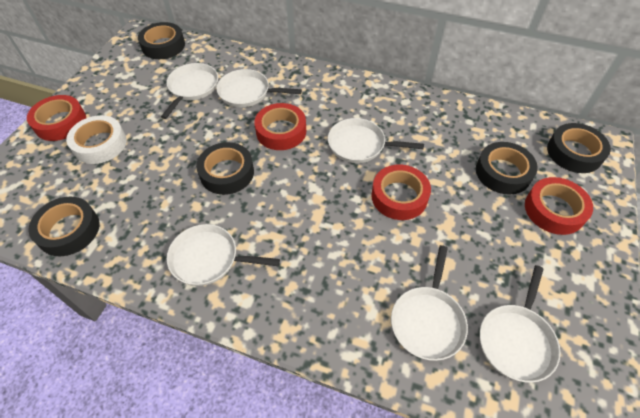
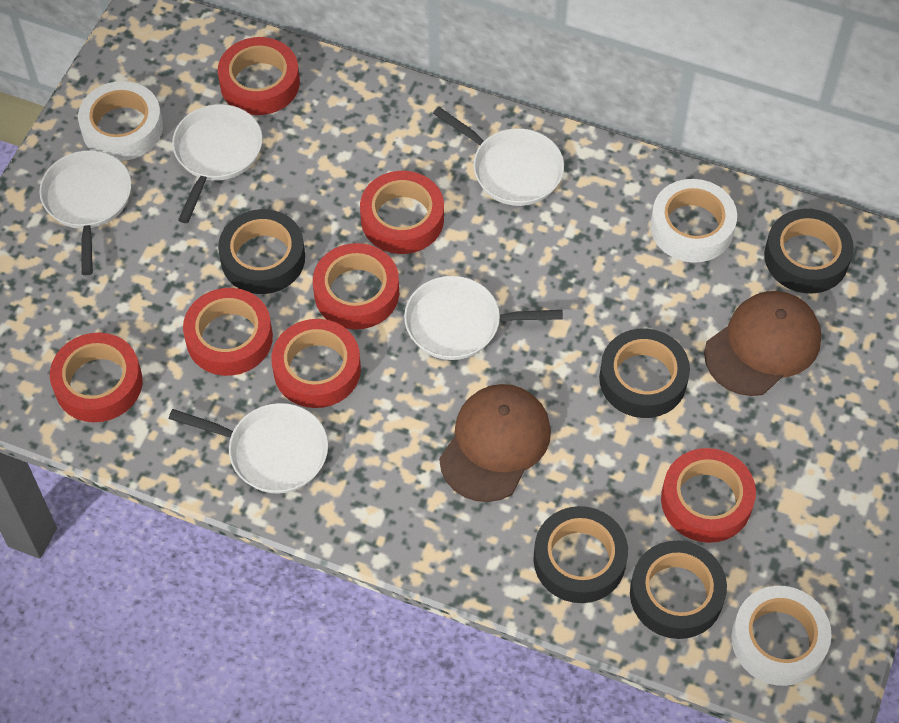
brown cap: 0 -> 2
red tape: 4 -> 7
white pan: 6 -> 5
white tape: 1 -> 3

